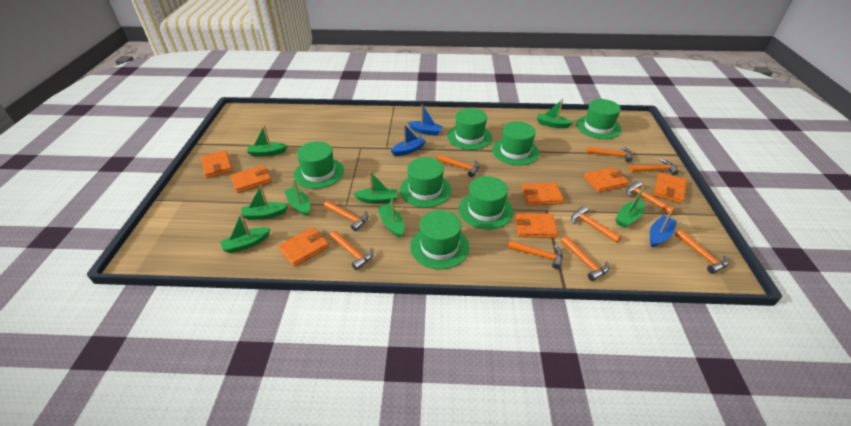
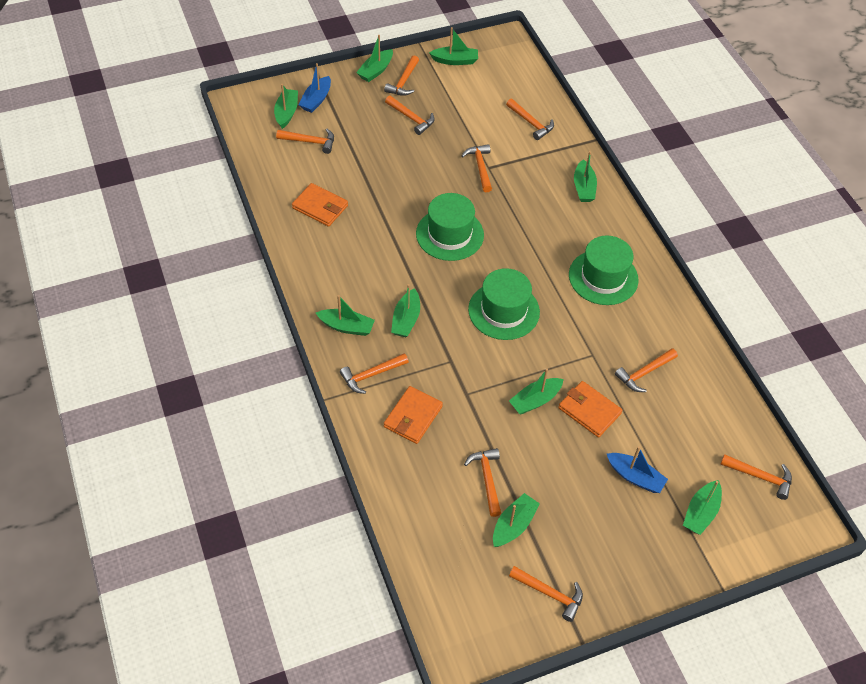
blue boat: 3 -> 2
green boat: 8 -> 9
green hat: 7 -> 3
orange wallet: 7 -> 3

